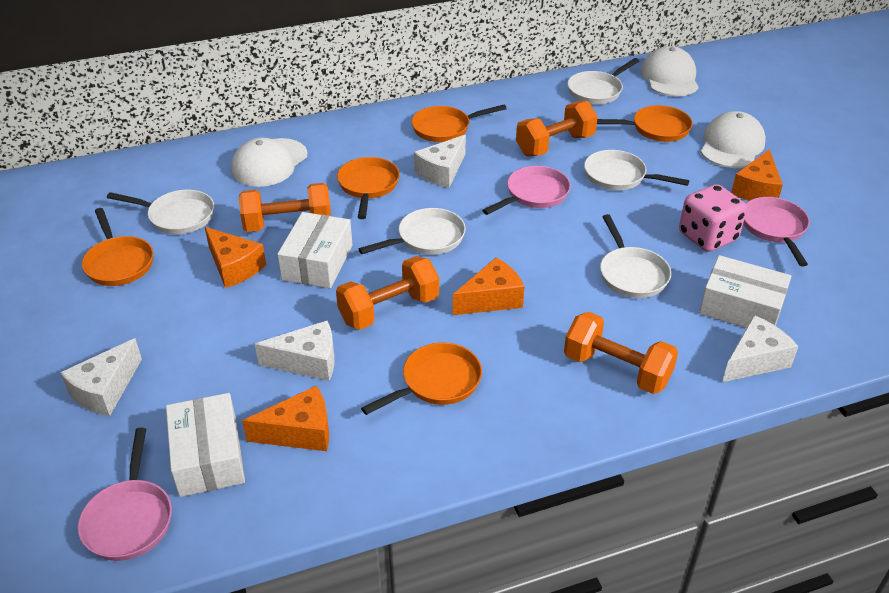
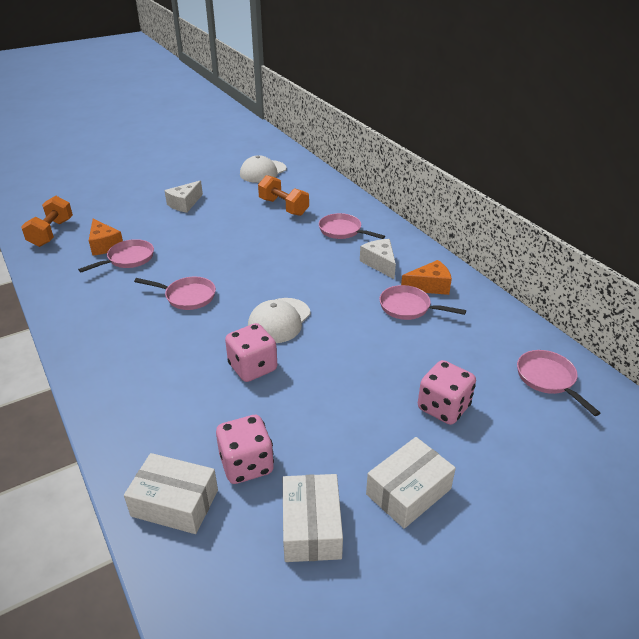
orange cheese: 4 -> 2
orange dumbbell: 4 -> 2
orange pan: 5 -> 0
pink dice: 1 -> 3
pink pan: 3 -> 5
white cap: 3 -> 2
white cheese: 4 -> 2
white pan: 5 -> 0

